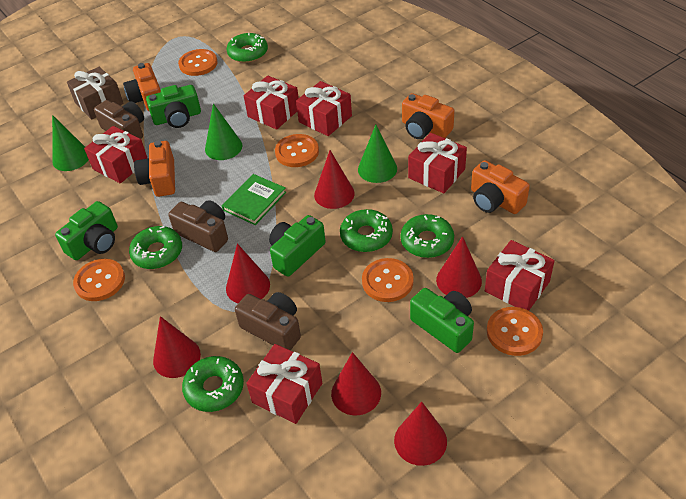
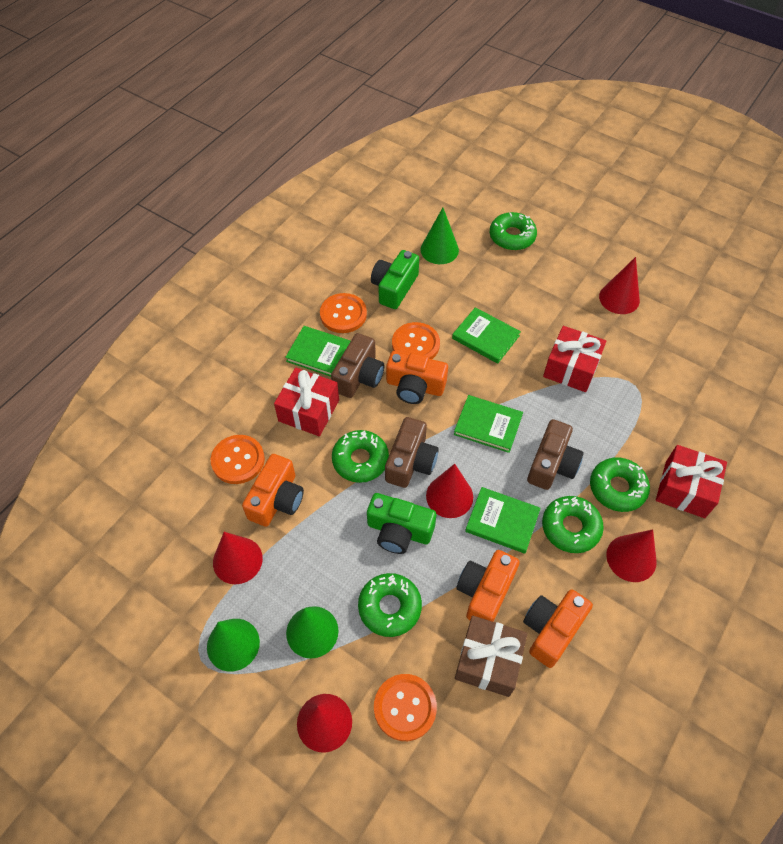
green book: 1 -> 4
green camera: 4 -> 2
orange button: 5 -> 4
red cone: 6 -> 5
red gift: 6 -> 3

